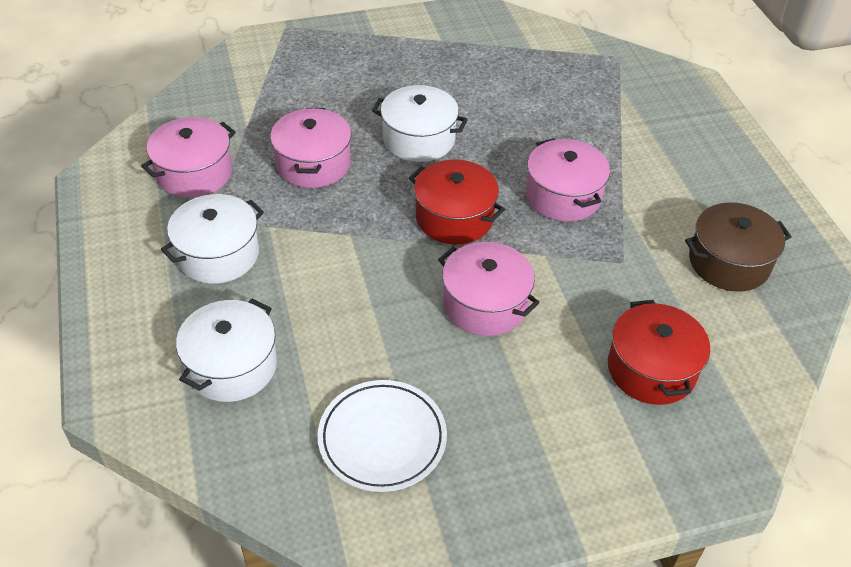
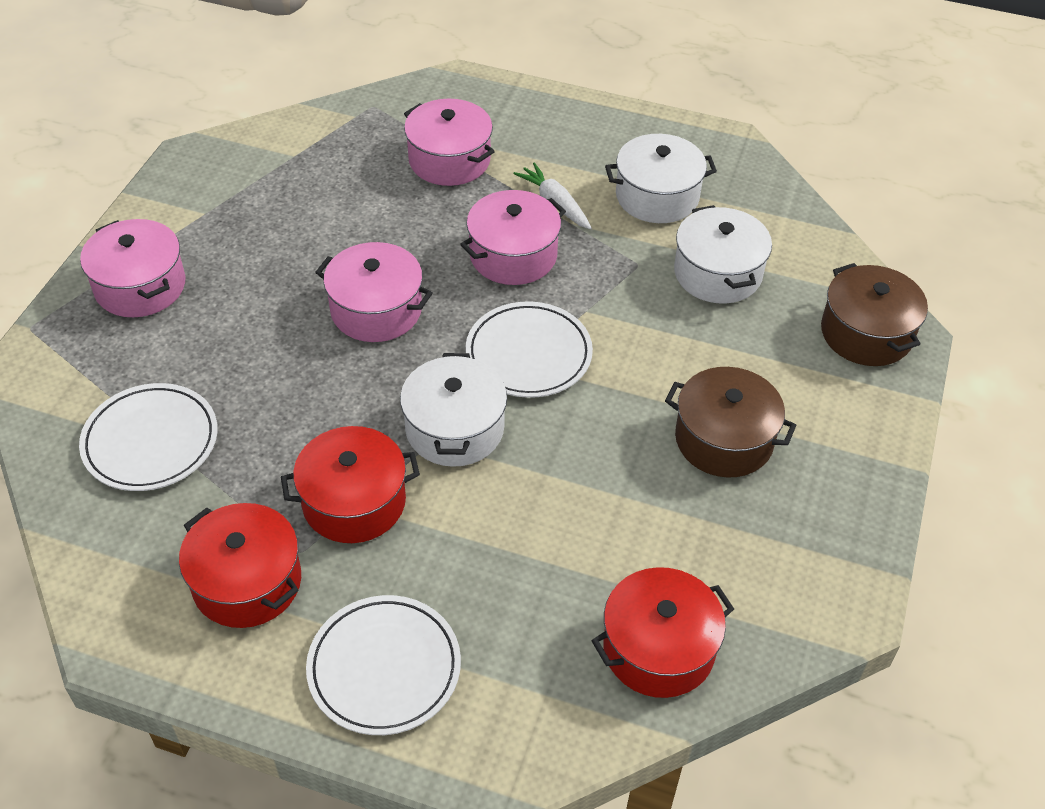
brown pot: 1 -> 2
red pot: 2 -> 3
white carrot: 0 -> 1
white plate: 1 -> 3

